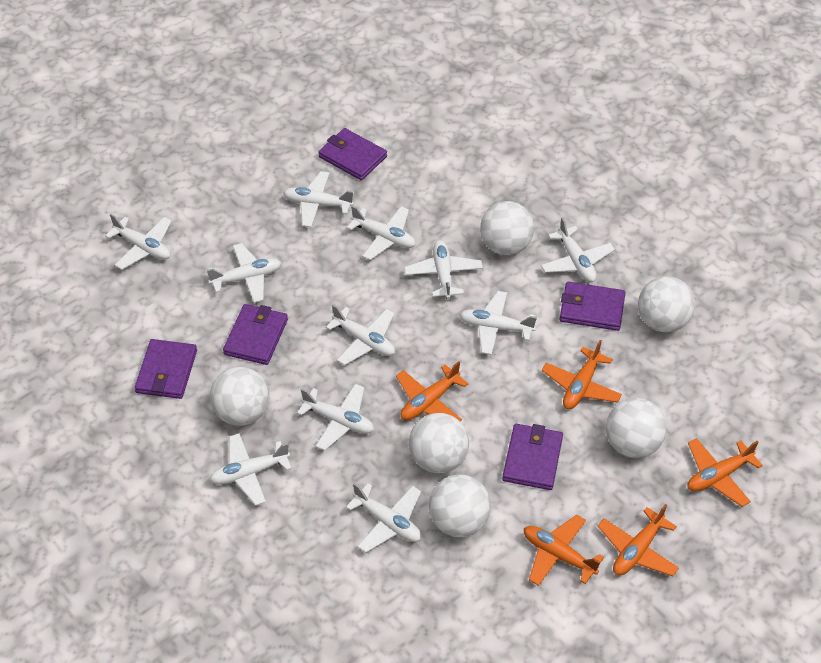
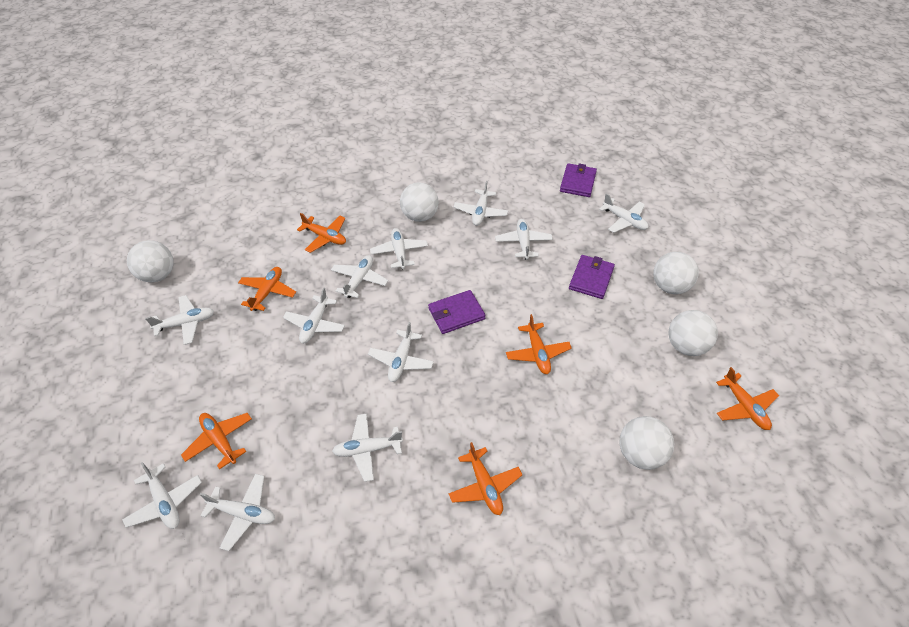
orange plane: 5 -> 6
purple wallet: 5 -> 3
white ball: 6 -> 5

